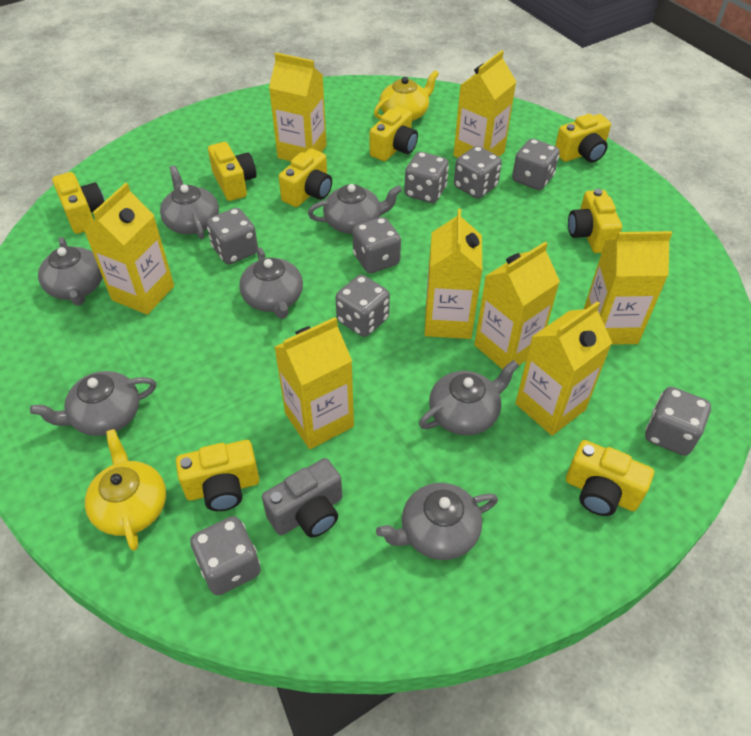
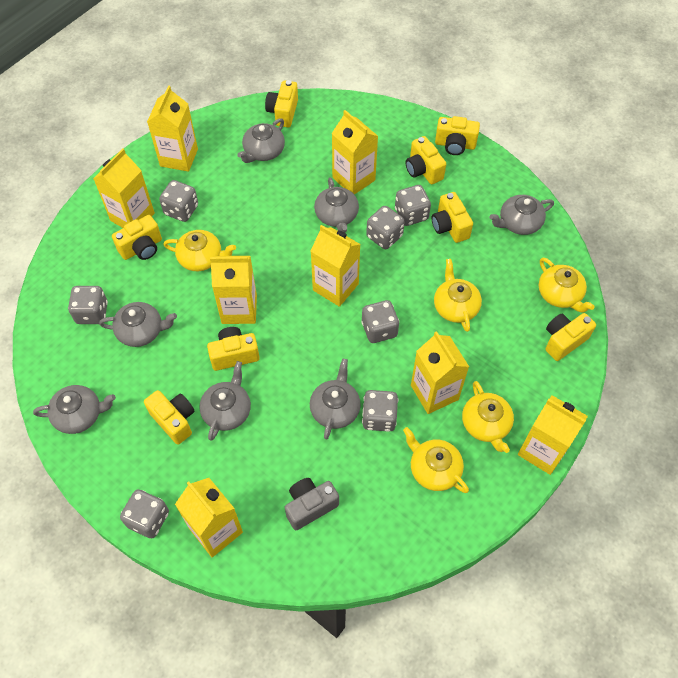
grey dice: 8 -> 7
yellow teapot: 2 -> 5

